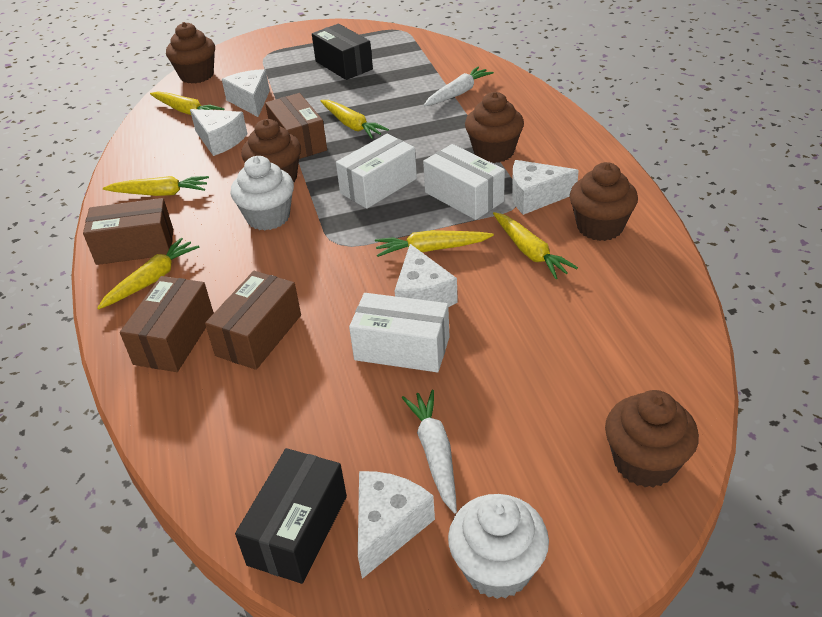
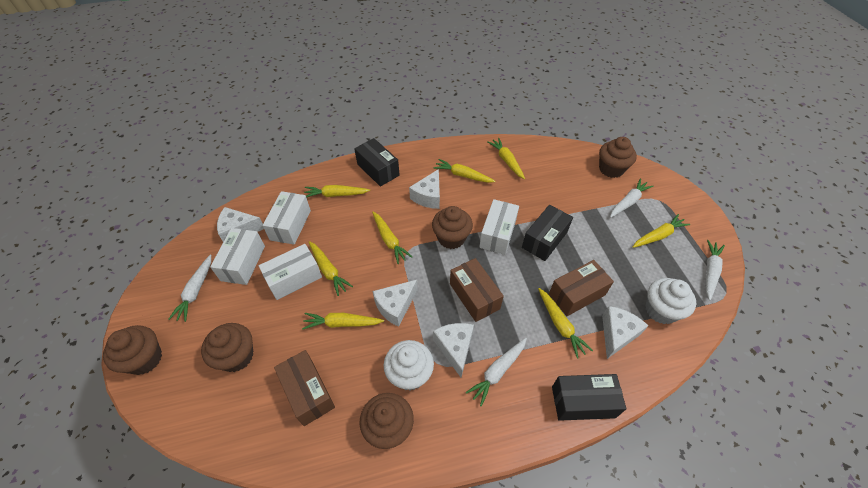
black box: 2 -> 3
brown box: 4 -> 3
white box: 3 -> 4
white carrot: 2 -> 4
yellow carrot: 6 -> 8

